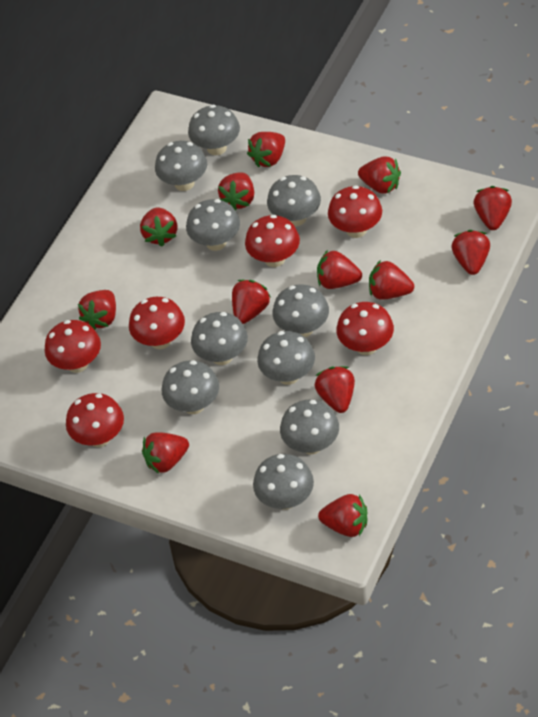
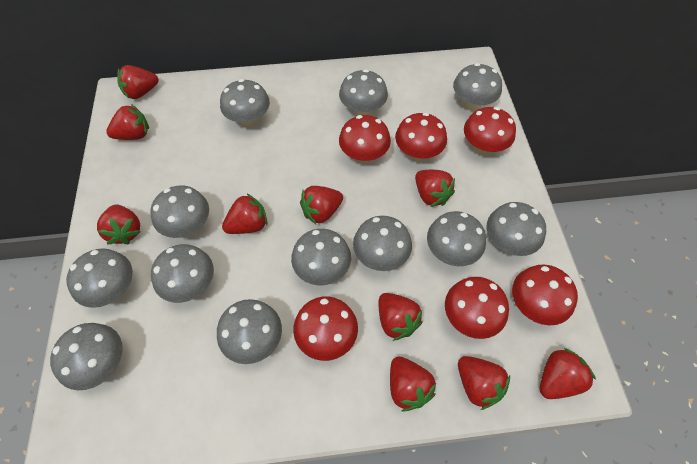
grey mushroom: 10 -> 12
red strawberry: 13 -> 10

